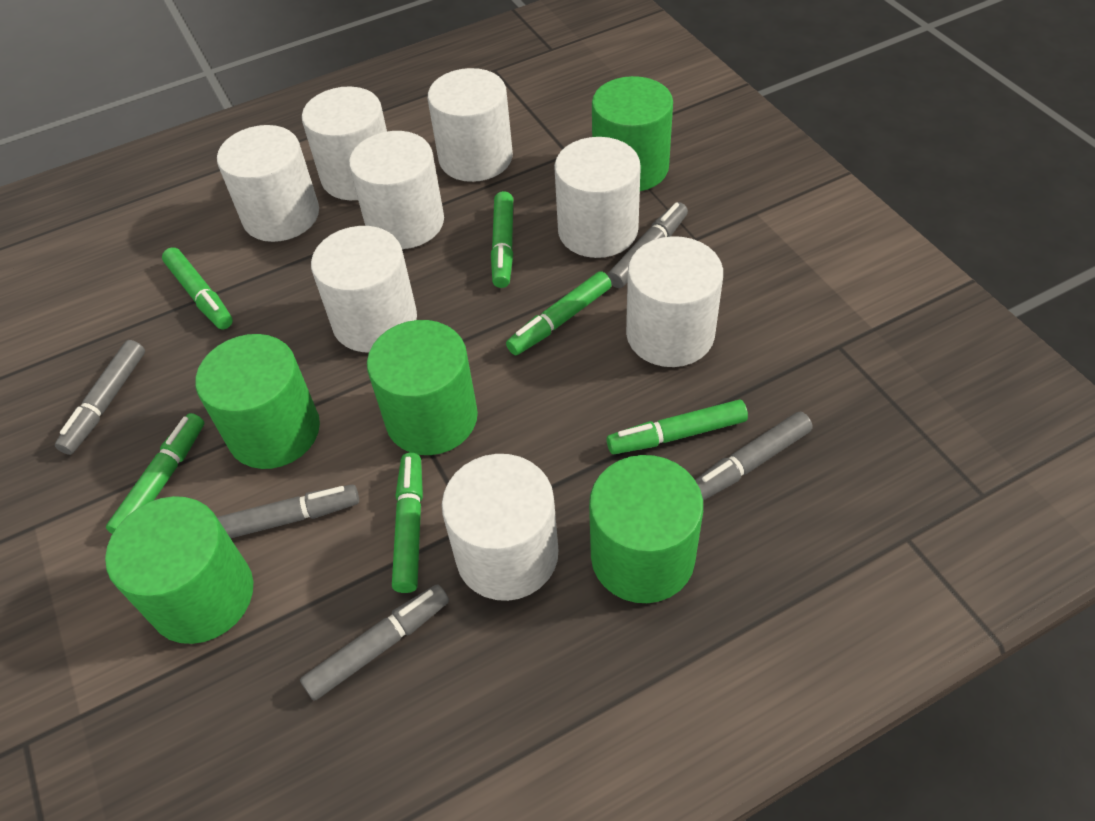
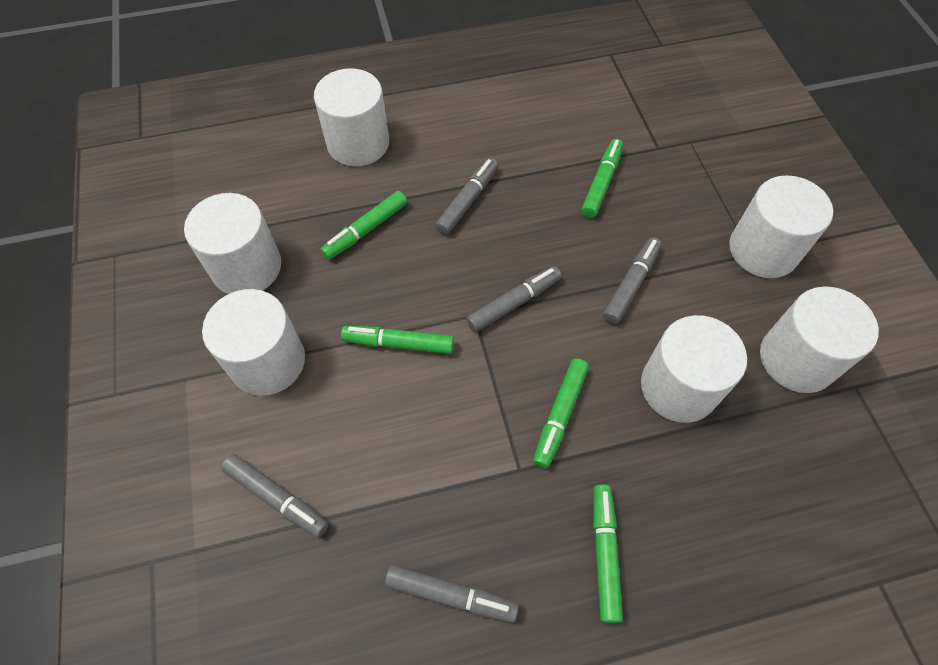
green cylinder: 5 -> 0
green marker: 6 -> 5
white cylinder: 8 -> 6

